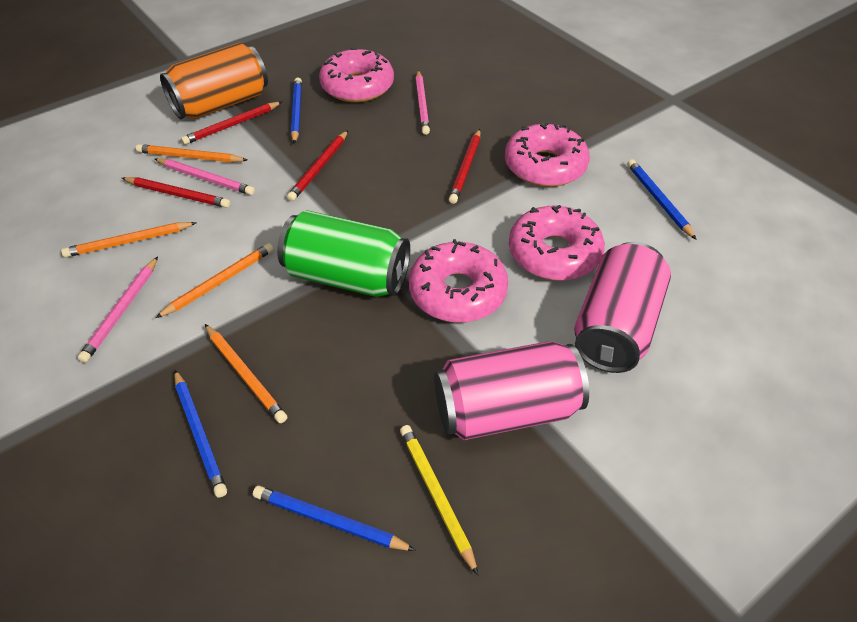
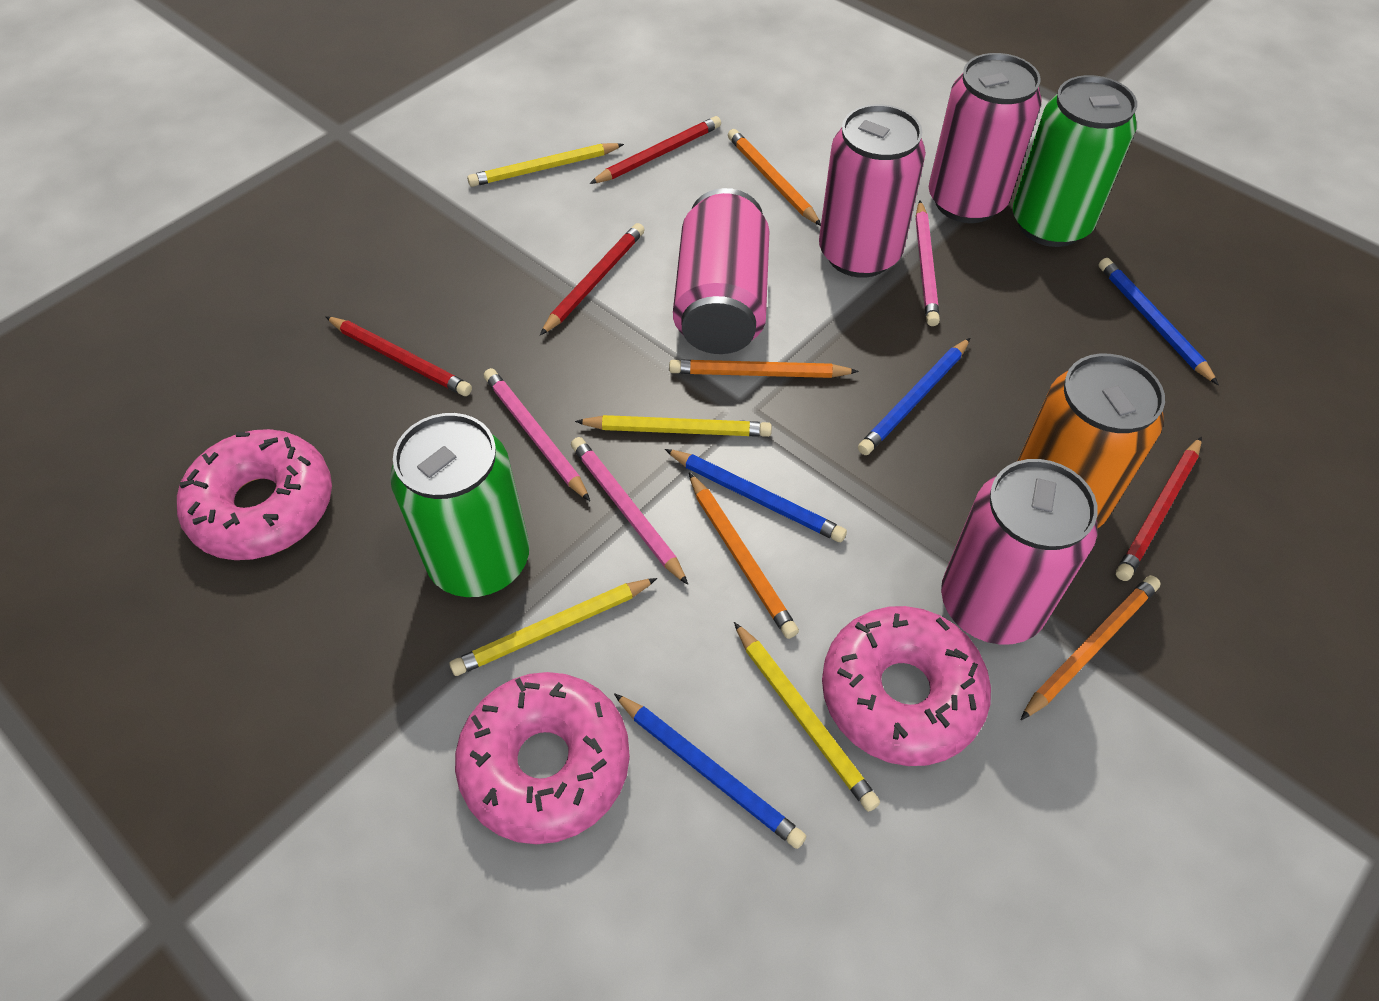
green can: 1 -> 2
pink can: 2 -> 4
pink donut: 4 -> 3
yellow pencil: 1 -> 4

